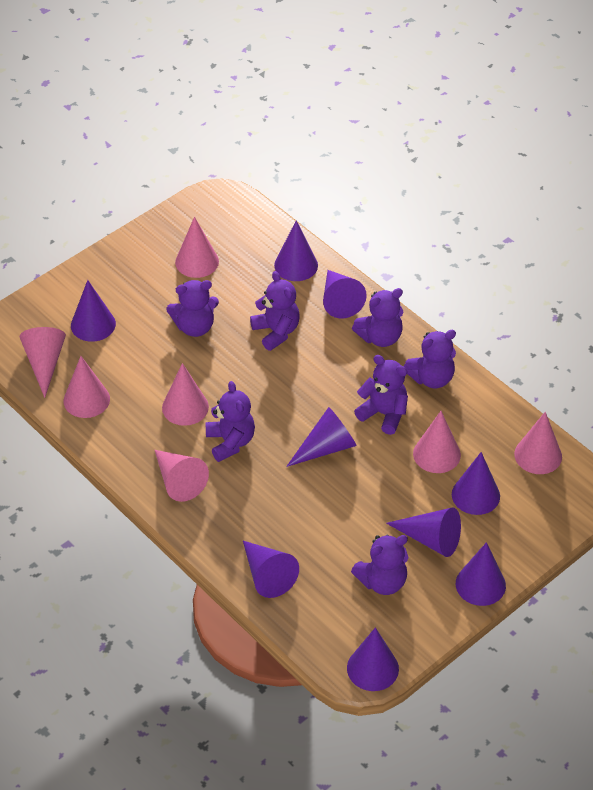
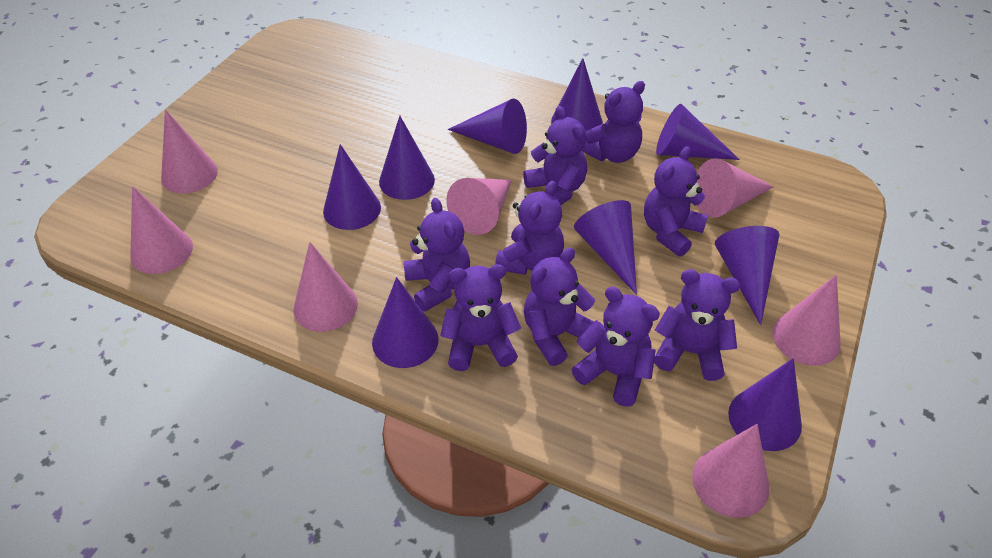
purple teddy bear: 7 -> 9

